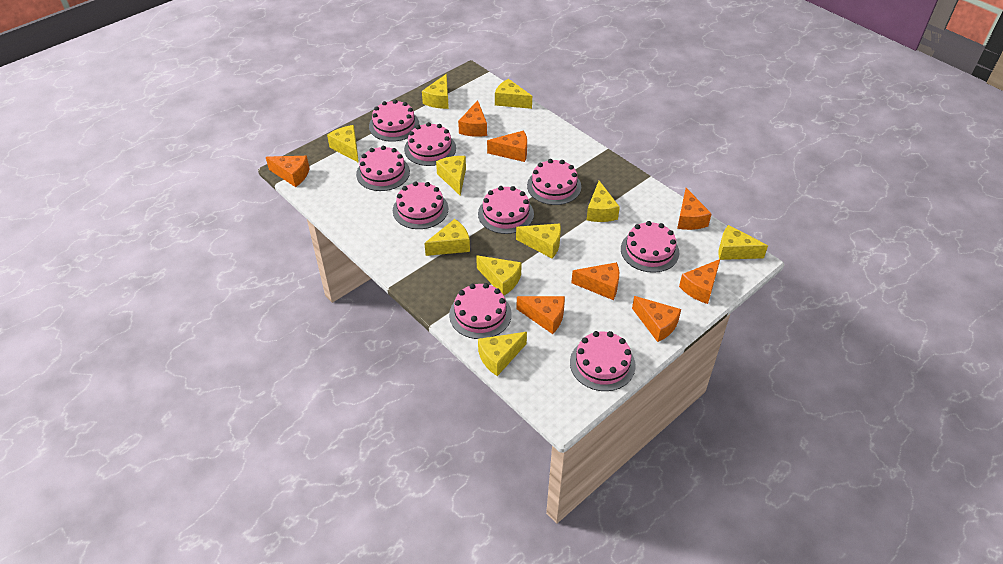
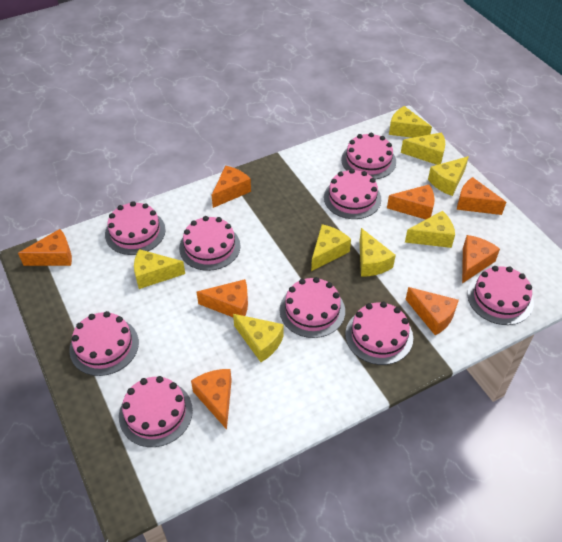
yellow cheese: 10 -> 8

